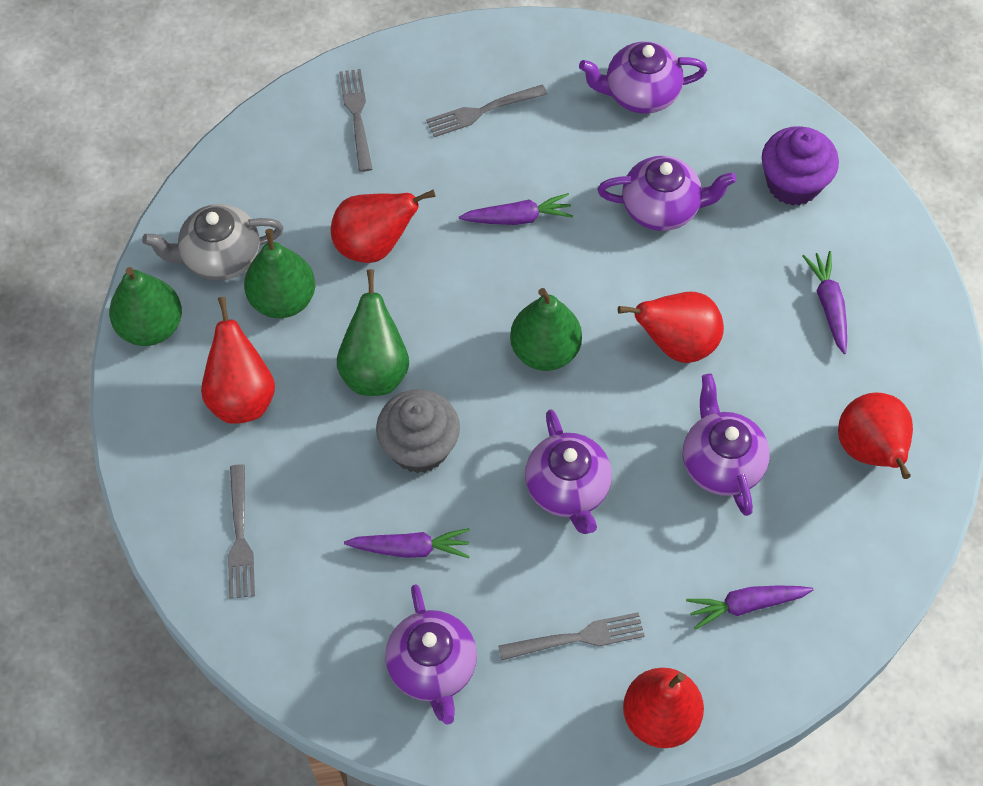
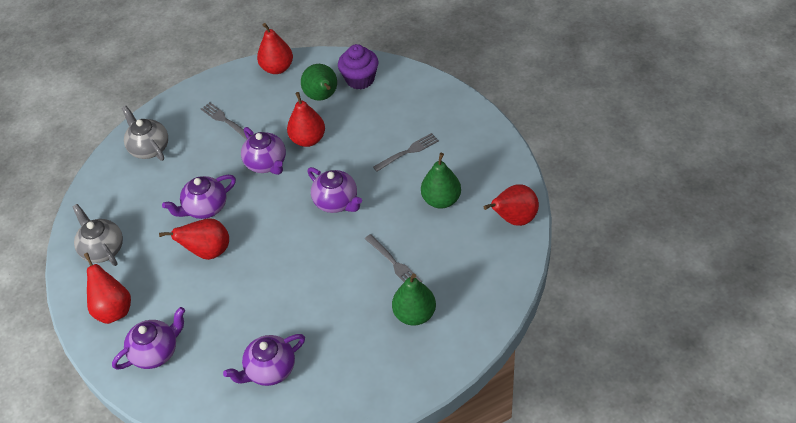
green pear: 4 -> 3
grey cupcake: 1 -> 0
grey fork: 4 -> 3
grey teapot: 1 -> 2
purple carrot: 4 -> 0

